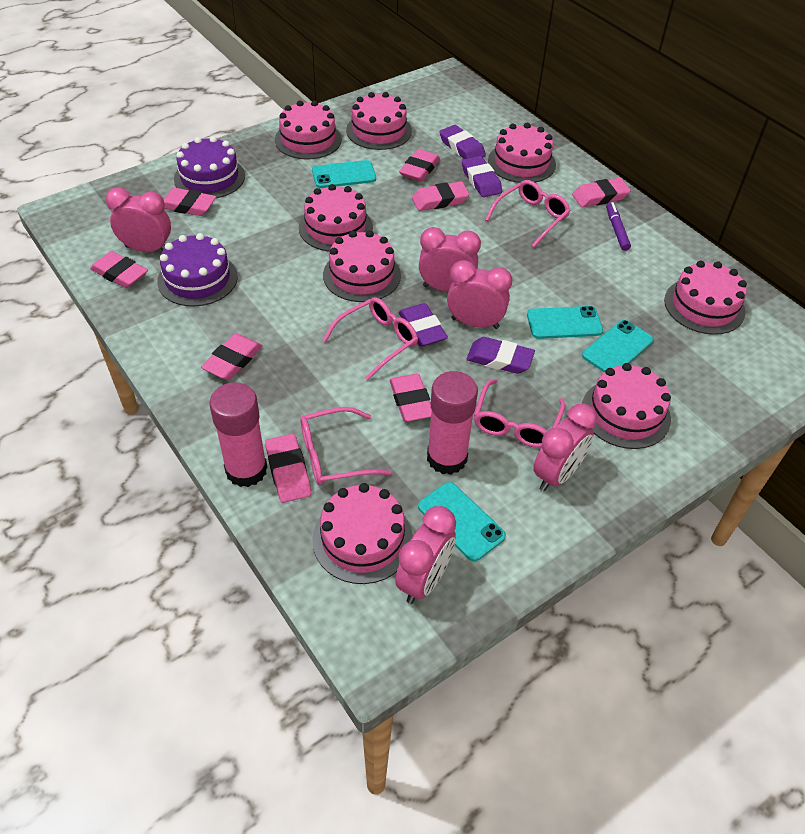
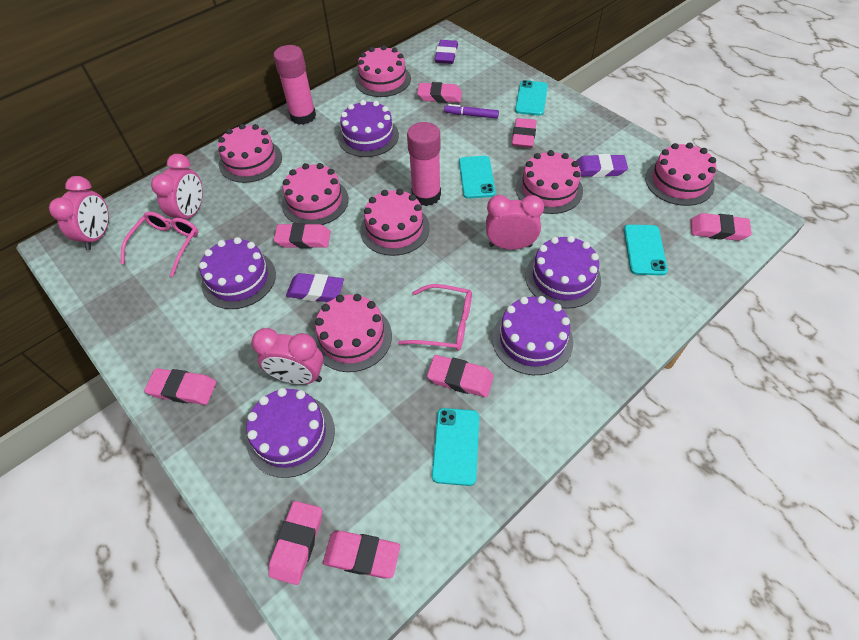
pink cake: 8 -> 7
pink clock: 5 -> 4
pink glasses: 4 -> 2
purple cake: 2 -> 5
purple eraser: 4 -> 3

